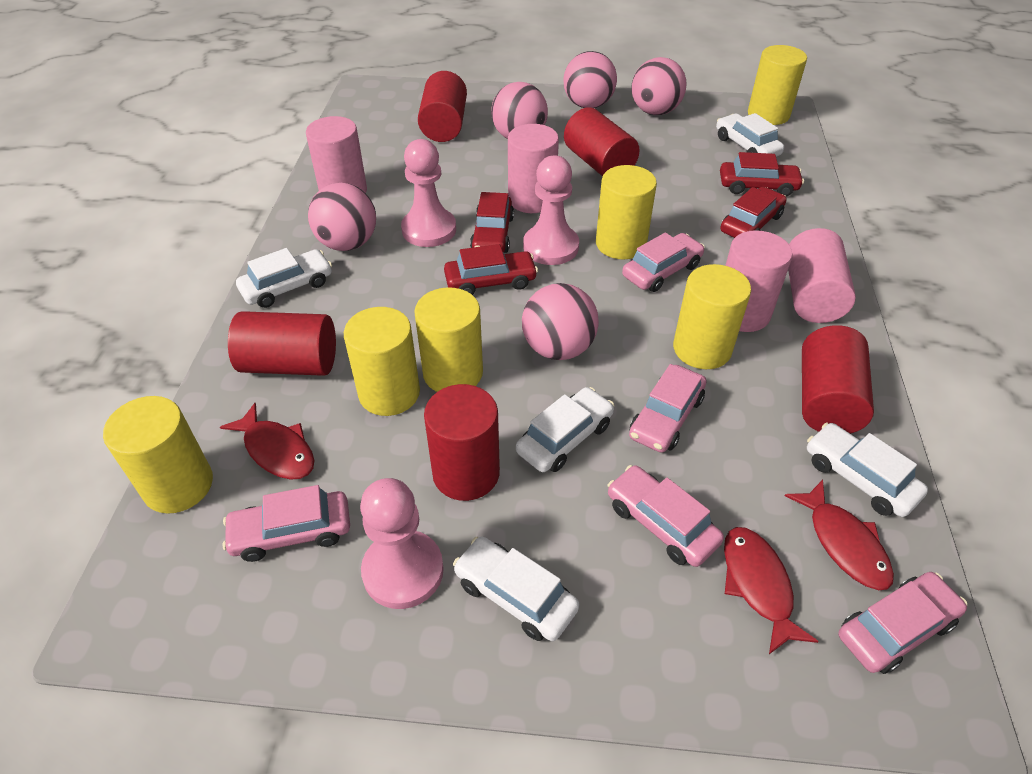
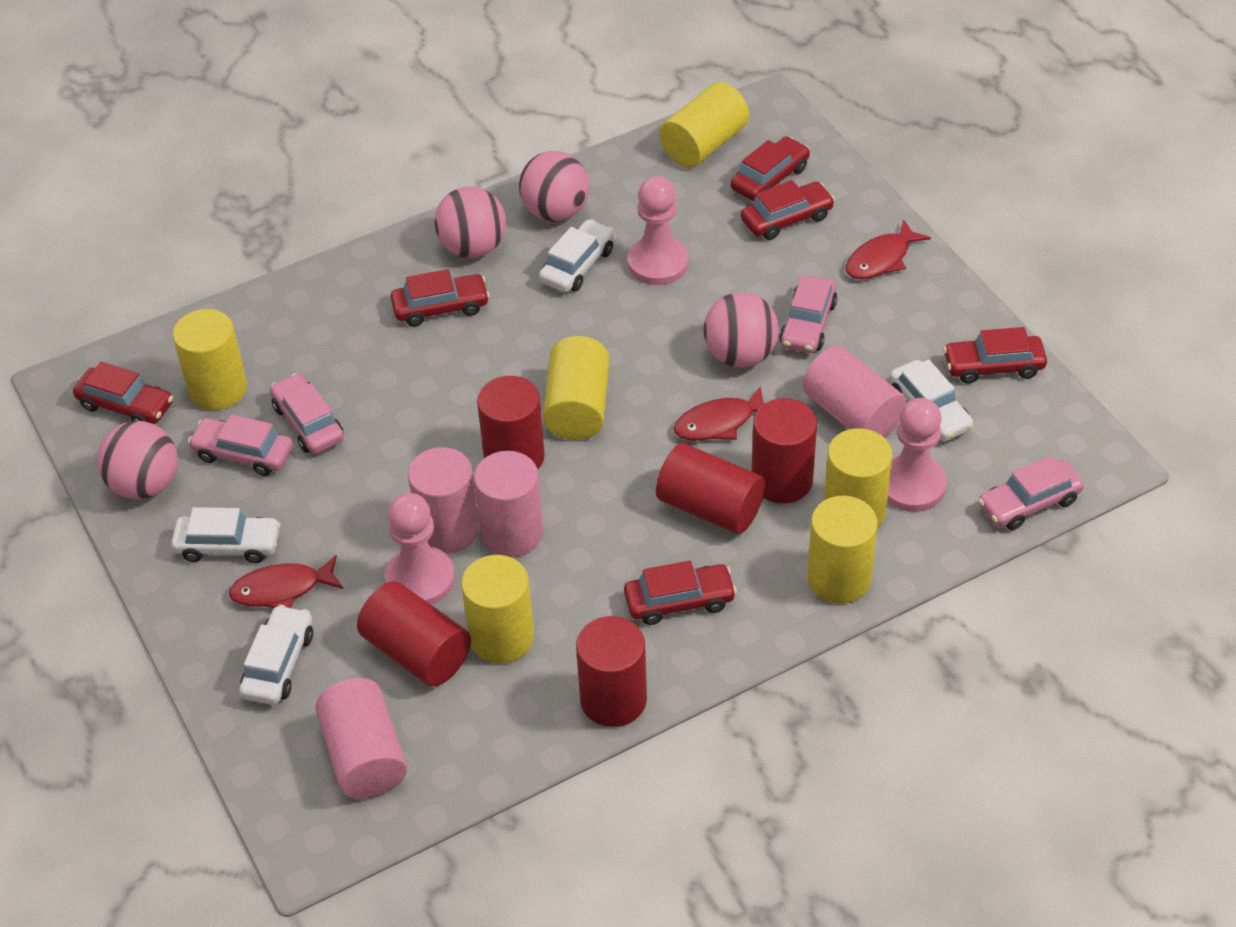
pink ball: 5 -> 4
pink car: 5 -> 4
red car: 4 -> 6
white car: 5 -> 4

